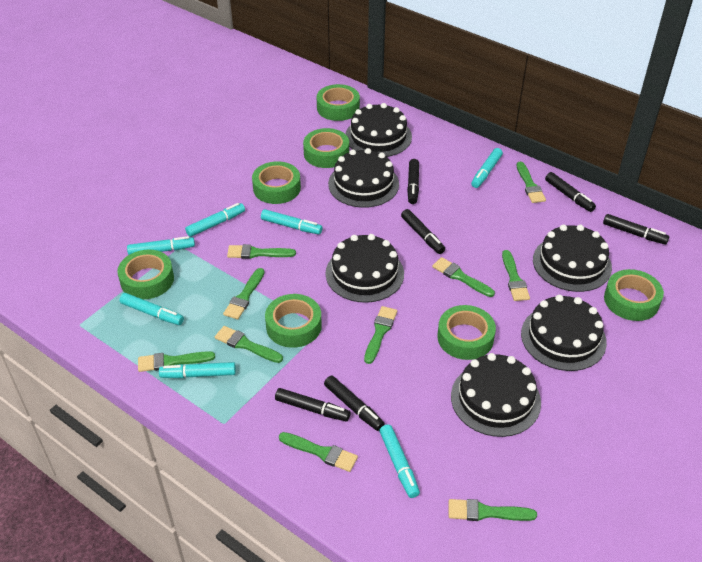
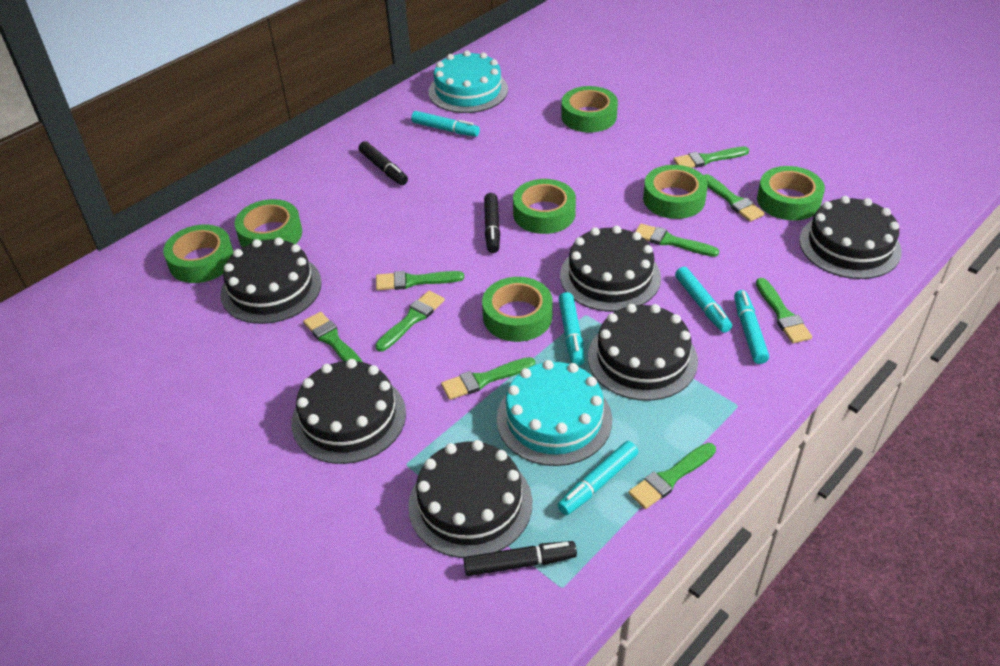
black marker: 6 -> 3
green brush: 10 -> 9
turquoise cake: 0 -> 2
turquoise marker: 7 -> 5

